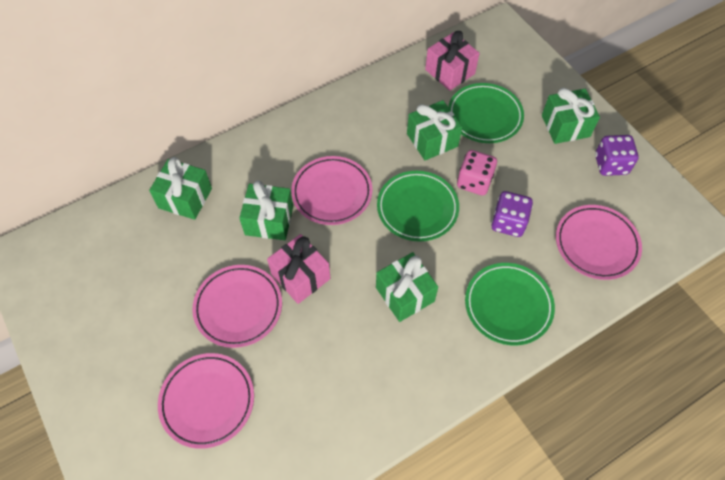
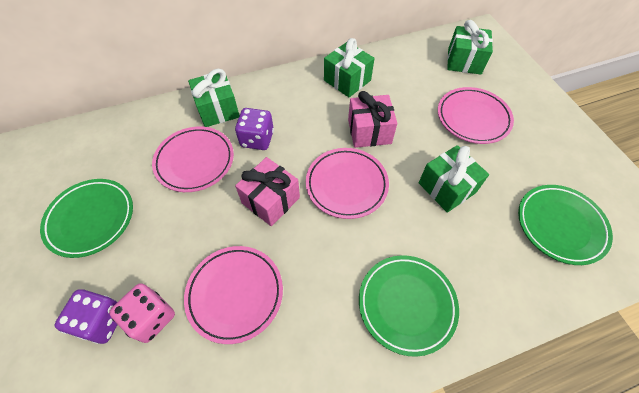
green gift: 5 -> 4

